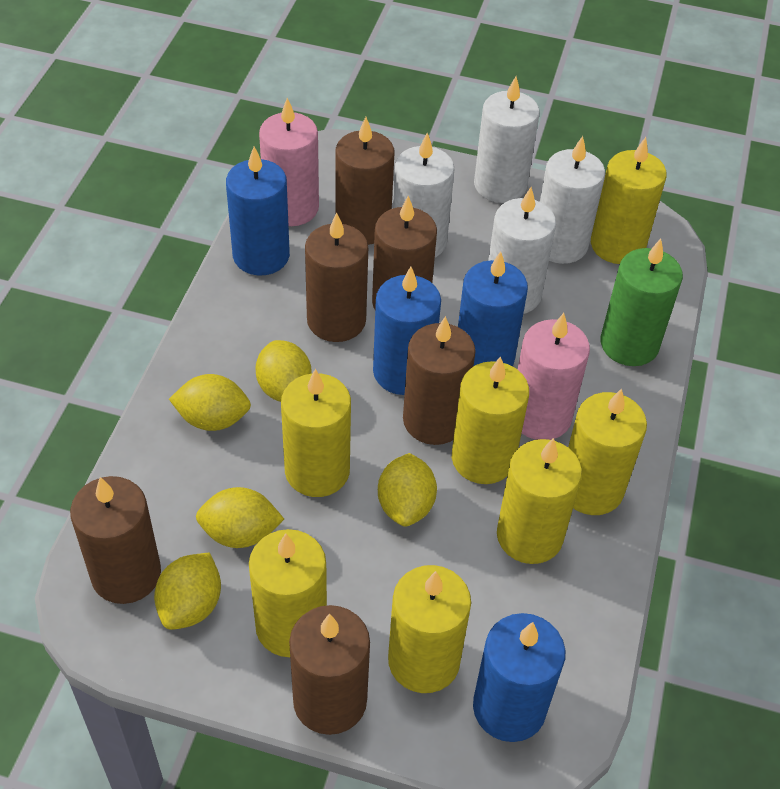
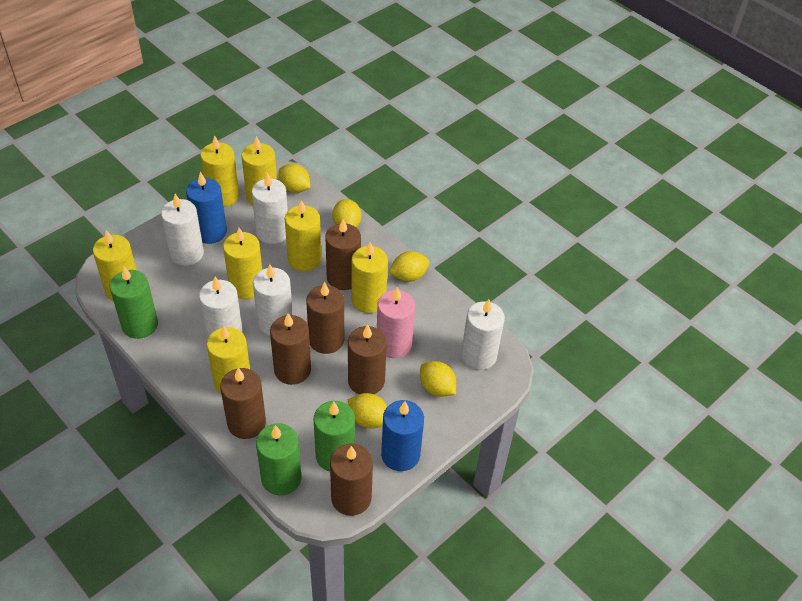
blue candle: 4 -> 2
green candle: 1 -> 3
pink candle: 2 -> 1
white candle: 4 -> 5

